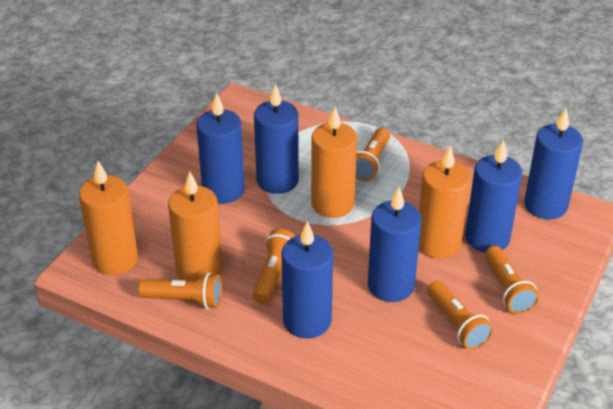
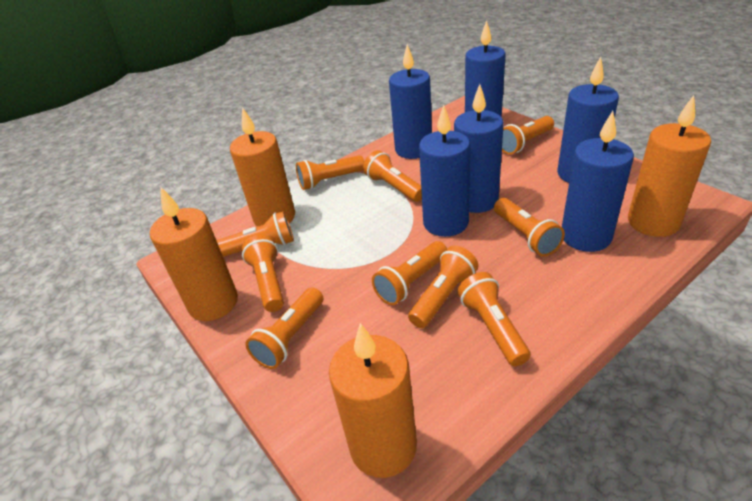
orange flashlight: 5 -> 10

